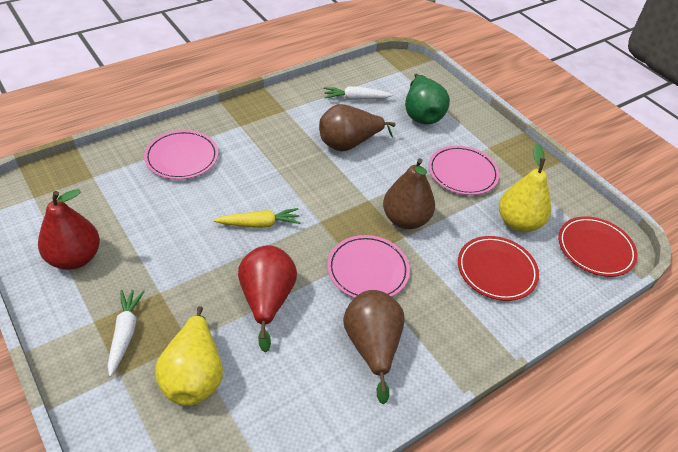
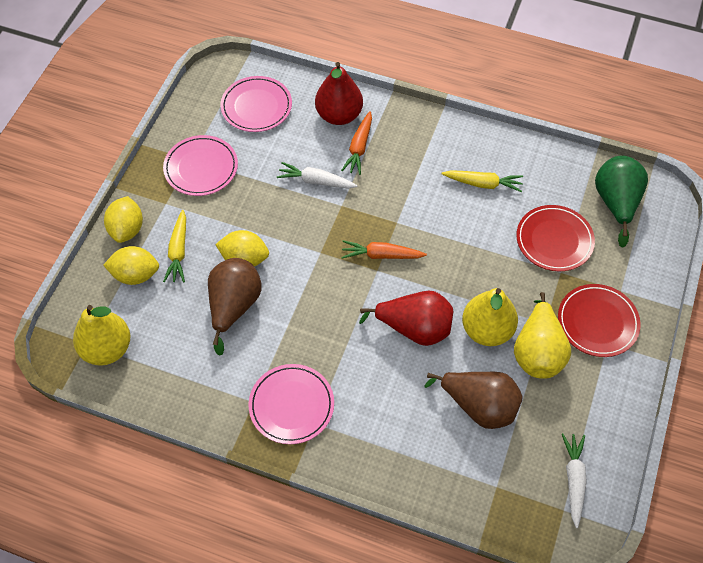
brown pear: 3 -> 2
orange carrot: 0 -> 2
yellow carrot: 1 -> 2
yellow lemon: 0 -> 3
yellow pear: 2 -> 3

